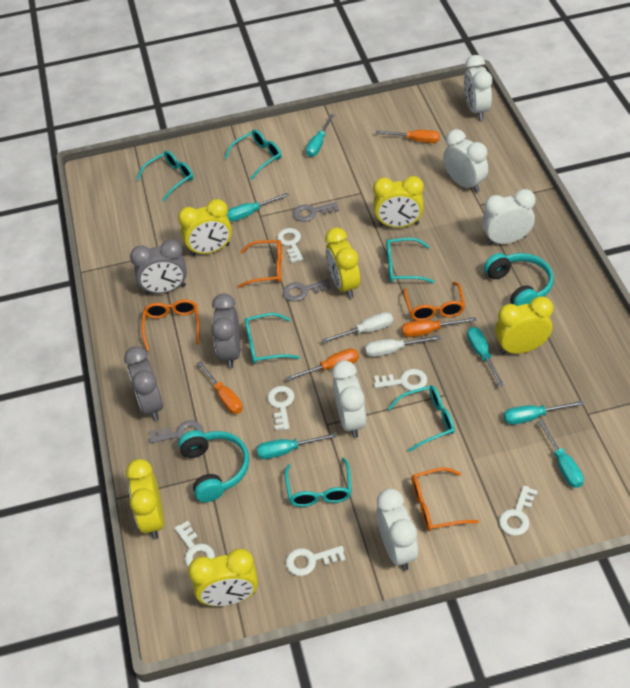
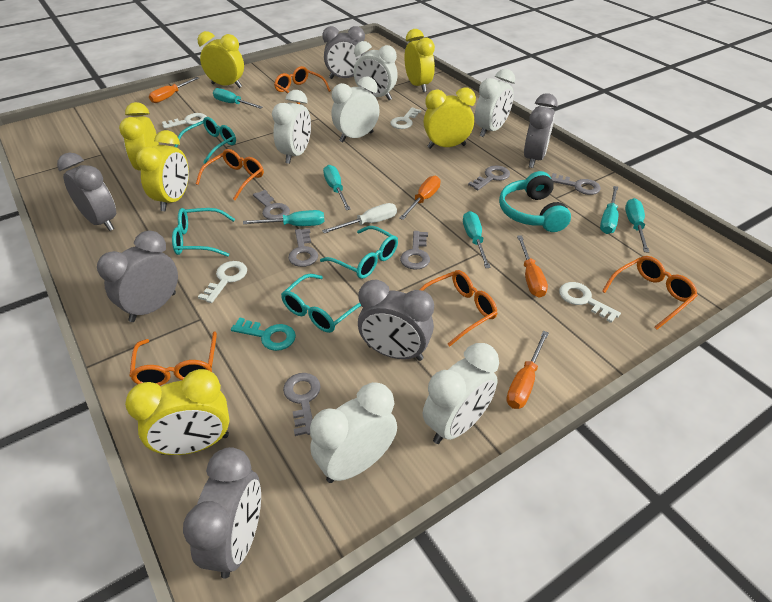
grey clock: 3 -> 6
grey key: 3 -> 6
orange glasses: 4 -> 5
turquoise glasses: 6 -> 4
turquoise headphones: 2 -> 1
turquoise key: 0 -> 1
white clock: 5 -> 6
white key: 6 -> 4
white screwdriver: 2 -> 1

